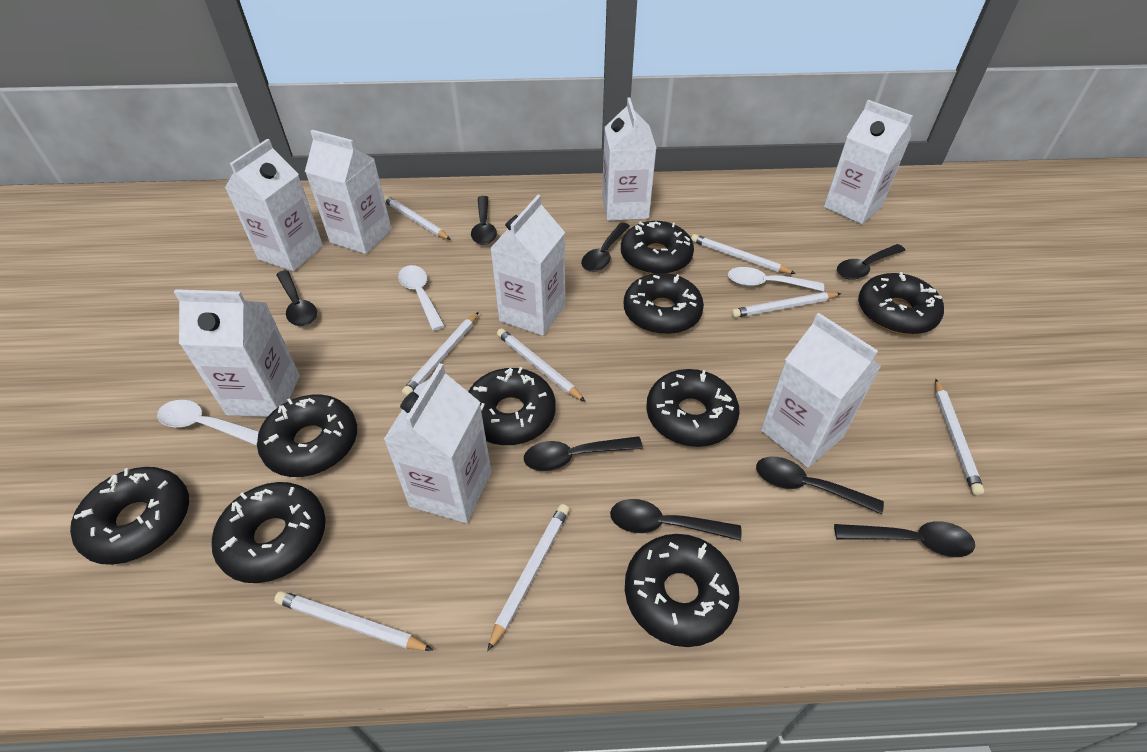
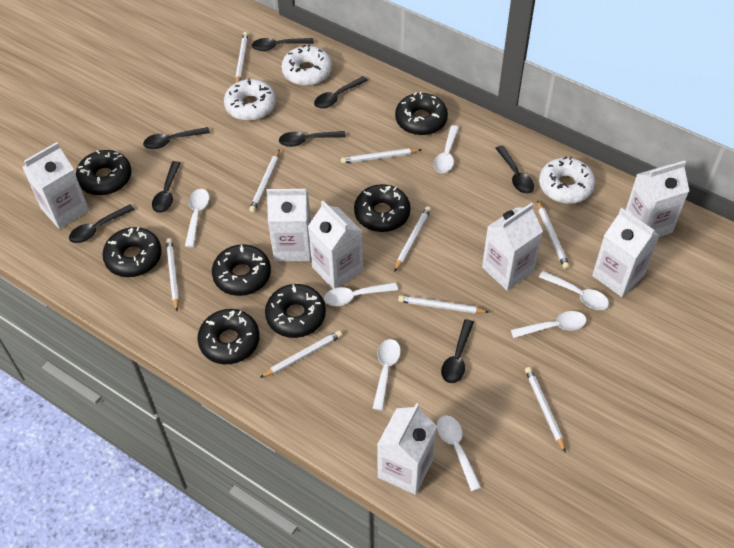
black donut: 9 -> 7
white carton: 8 -> 7
white donut: 0 -> 3
white pencil: 8 -> 9
white spoon: 3 -> 7

